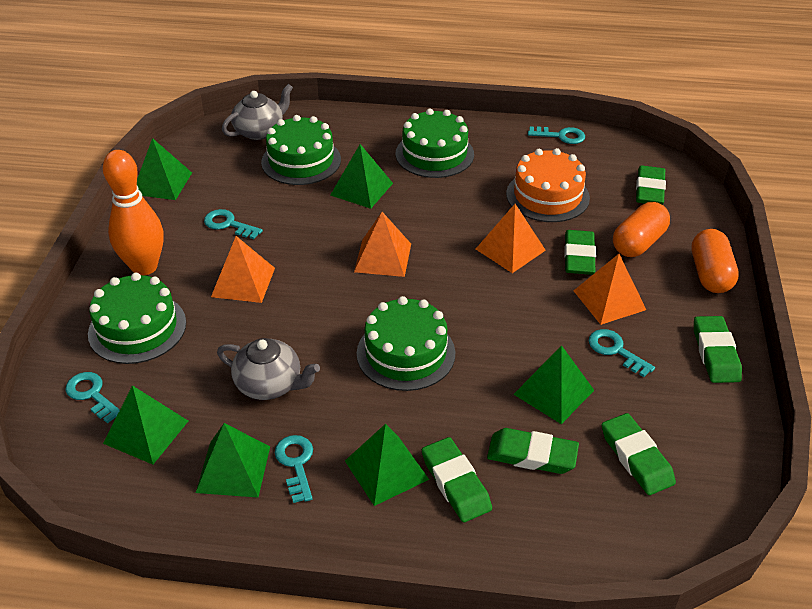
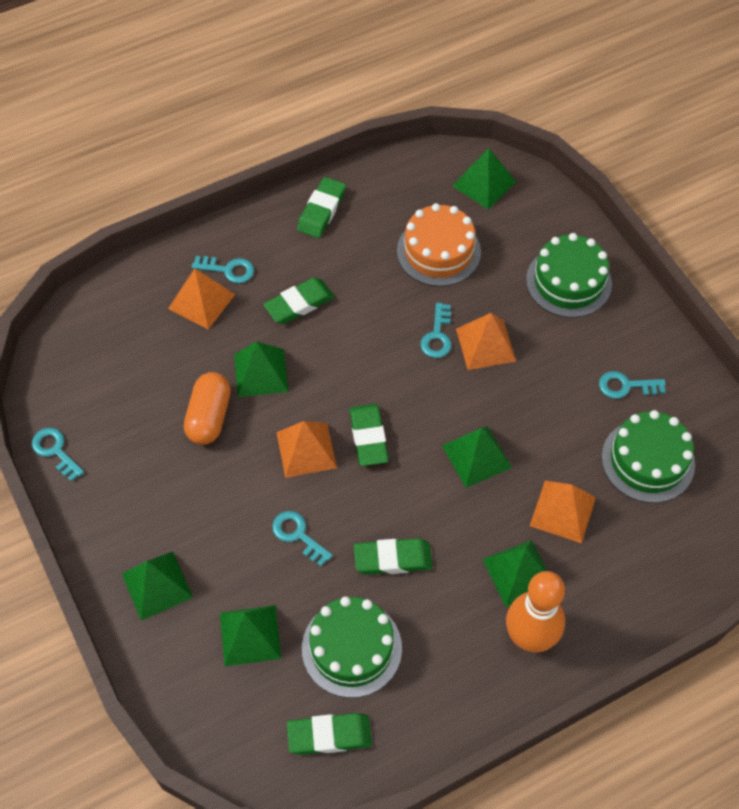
green cake: 4 -> 3
green eraser: 6 -> 5
grey teapot: 2 -> 0
orange capsule: 2 -> 1

